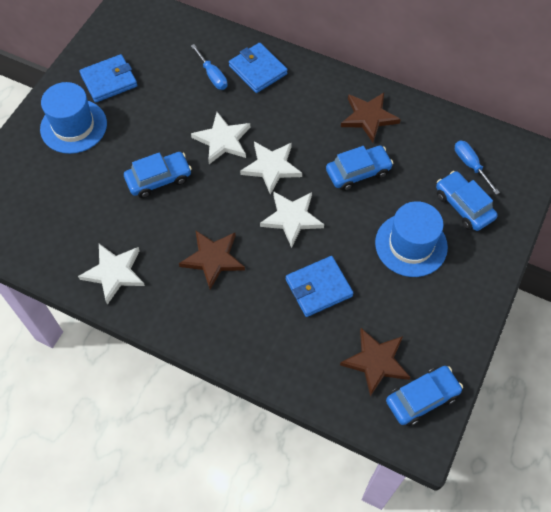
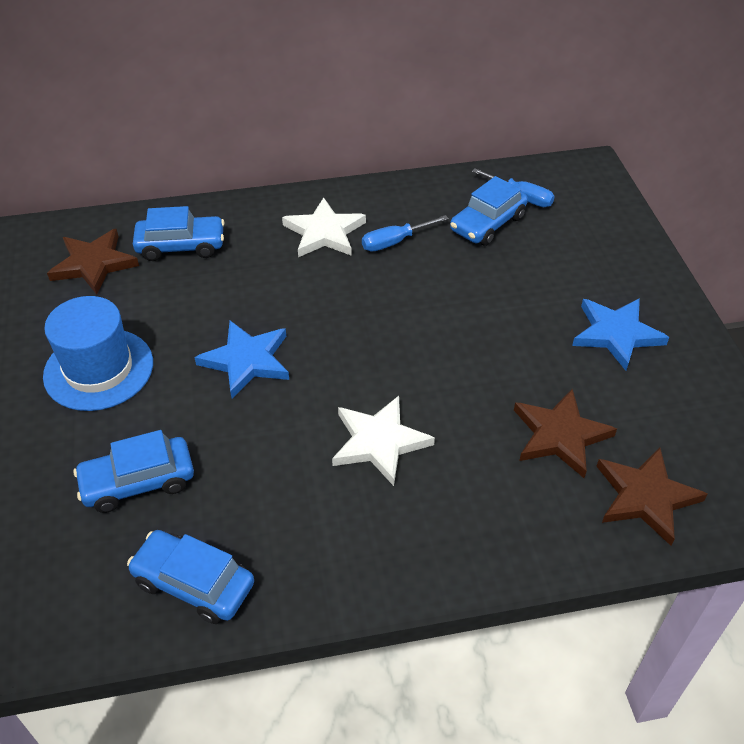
blue hat: 2 -> 1
blue star: 0 -> 2
blue wallet: 3 -> 0
white star: 4 -> 2

